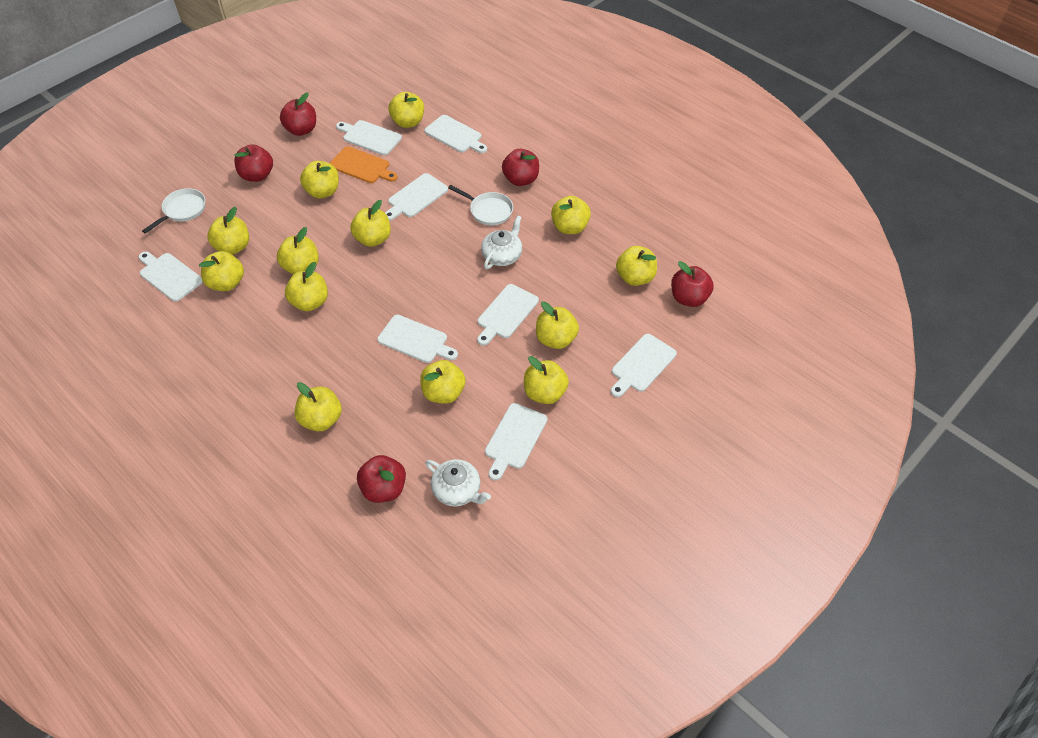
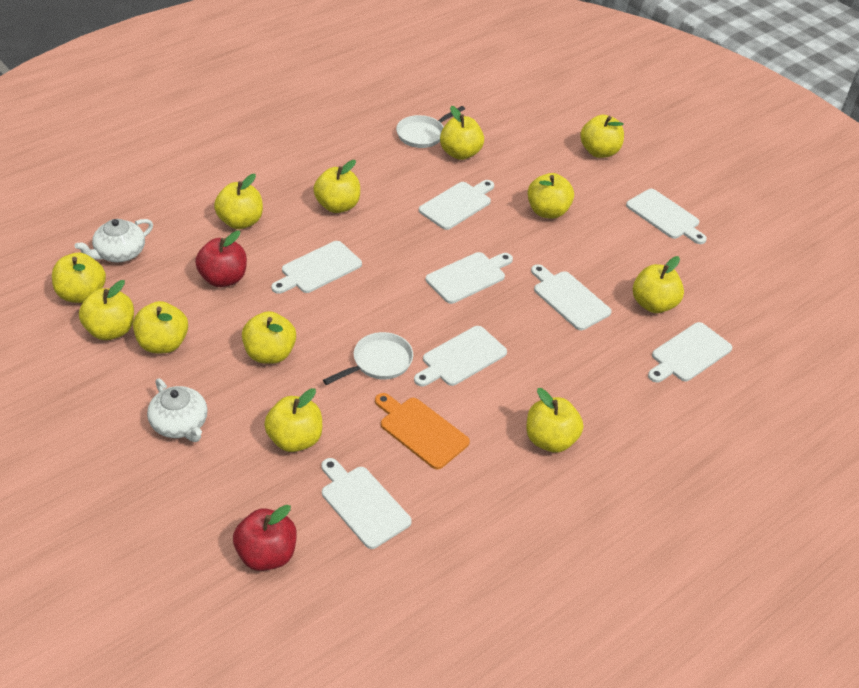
red apple: 5 -> 2
yellow apple: 13 -> 12

